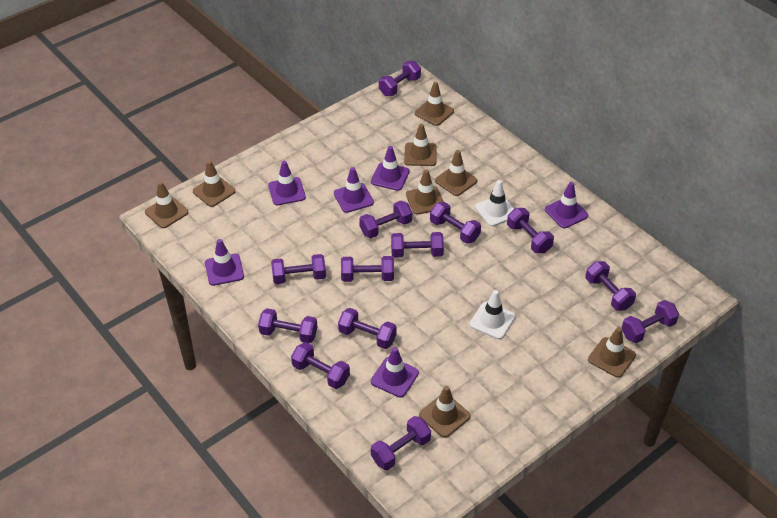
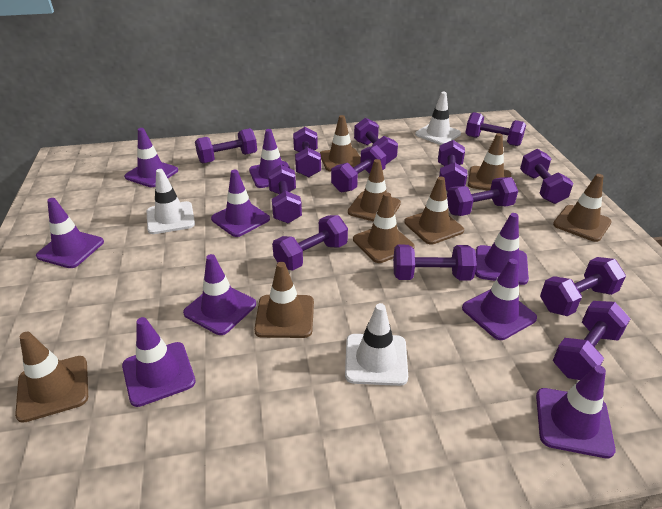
purple traffic cone: 6 -> 9
white traffic cone: 2 -> 3

